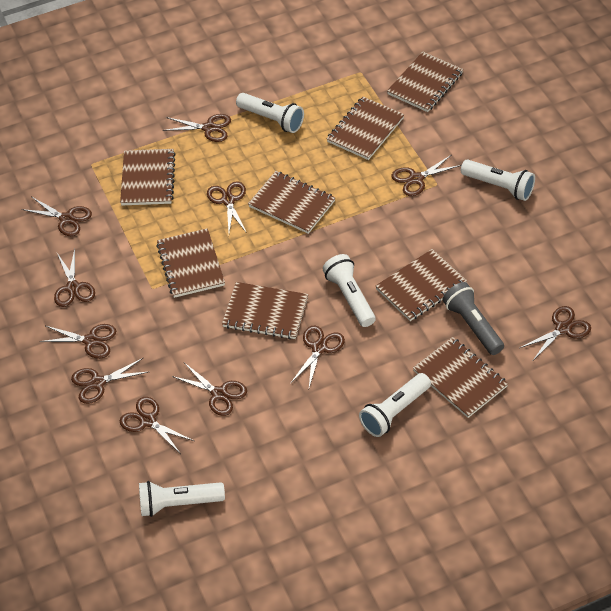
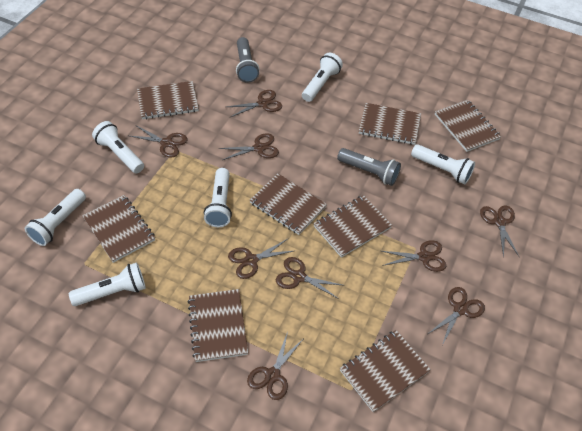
brown scissors: 11 -> 9
grey flashlight: 1 -> 2
white flashlight: 5 -> 6

